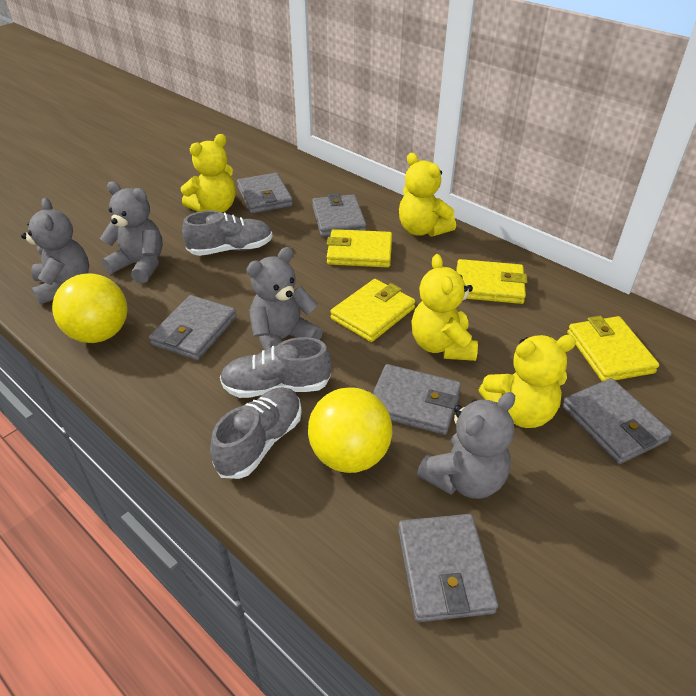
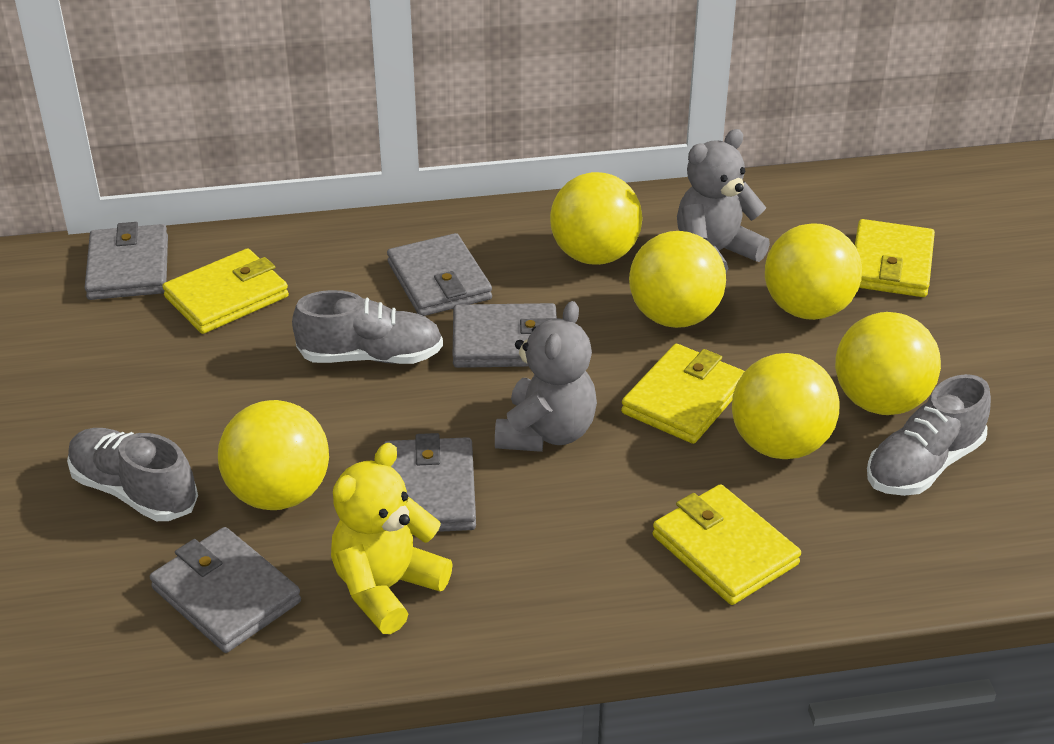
grey teddy bear: 4 -> 2
grey wallet: 6 -> 5
yellow ball: 2 -> 6
yellow teddy bear: 4 -> 1

